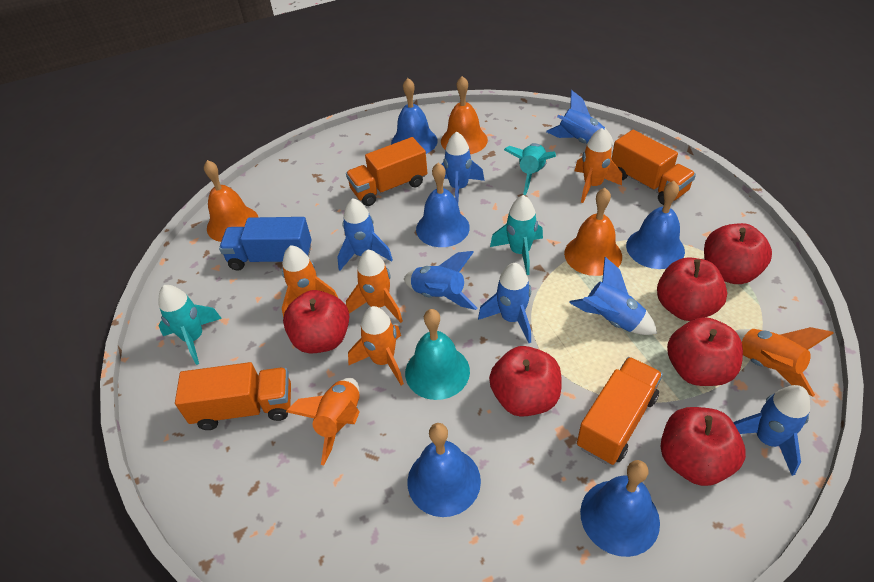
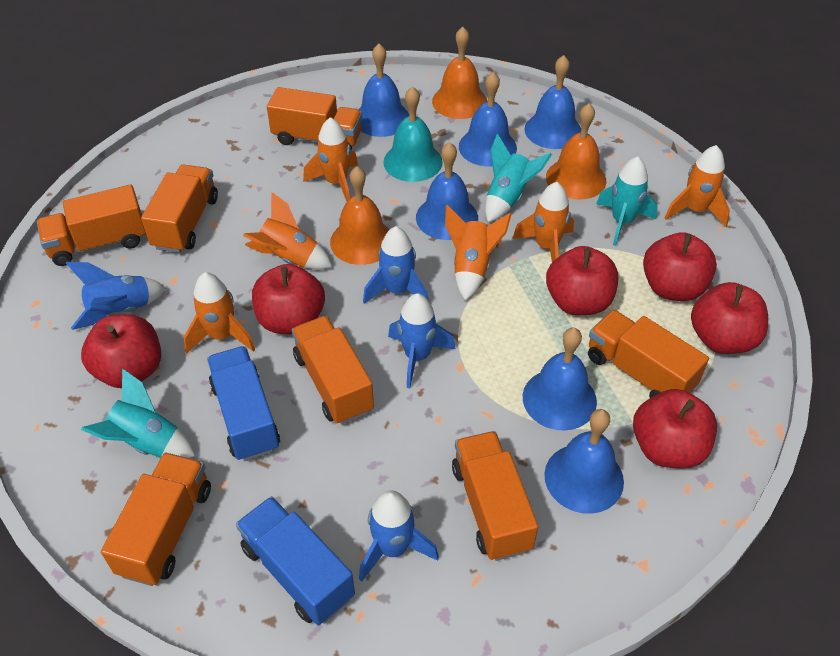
blue bell: 5 -> 6
blue rocket: 7 -> 4
blue truck: 1 -> 2
orange truck: 4 -> 7

